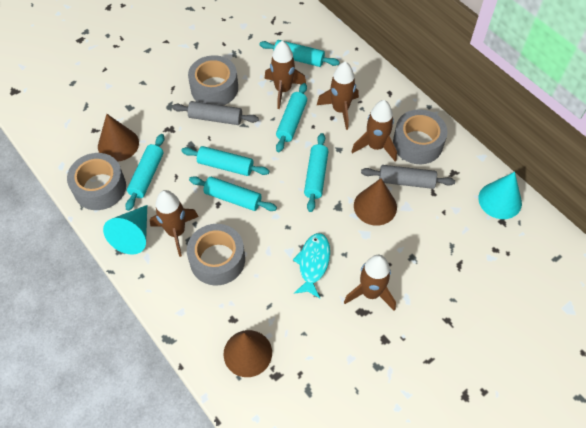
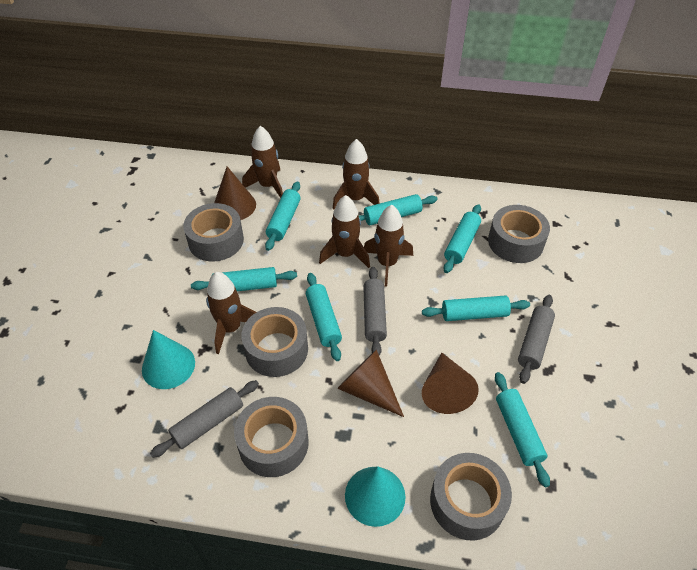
grey rolling pin: 2 -> 3
grey tape: 4 -> 5
turquoise fish: 1 -> 0
turquoise rolling pin: 6 -> 7

